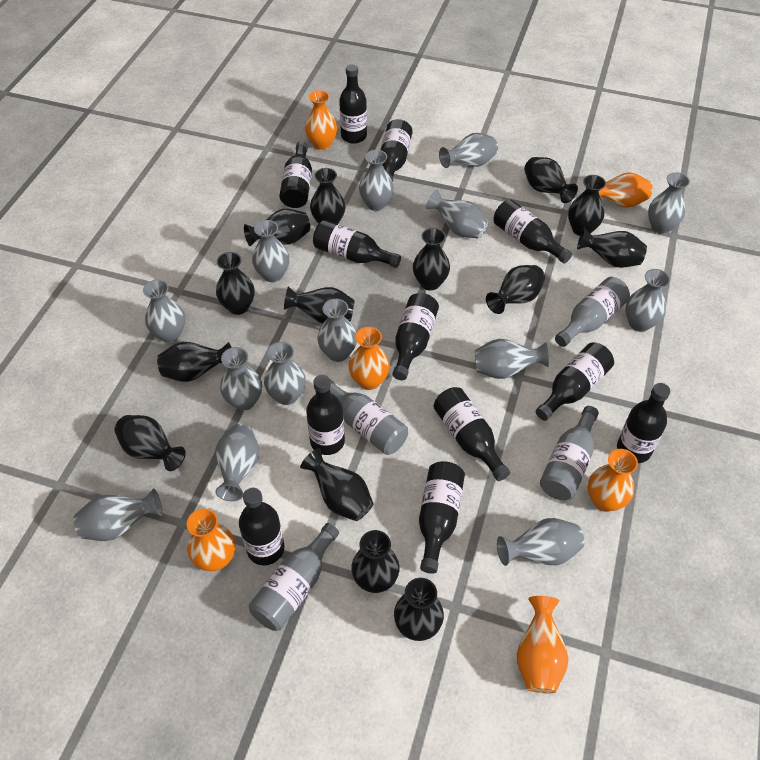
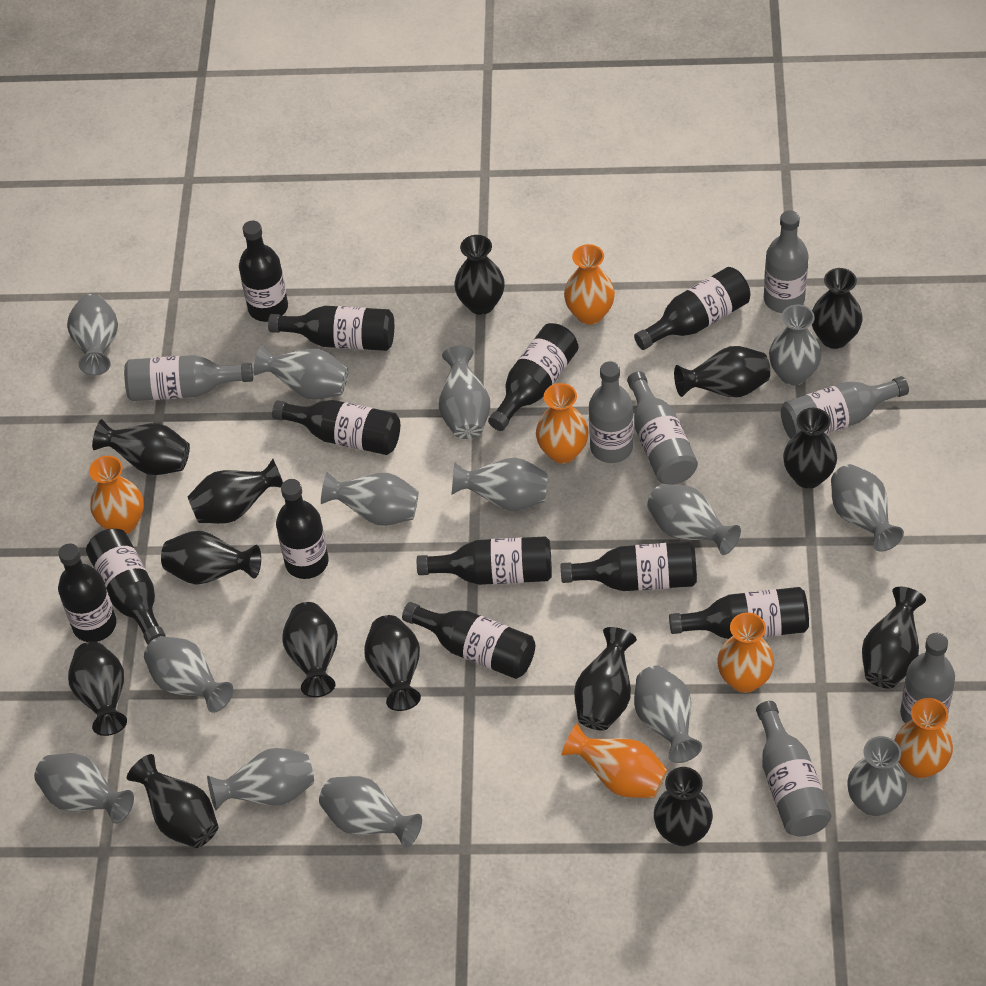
grey bottle: 4 -> 7

